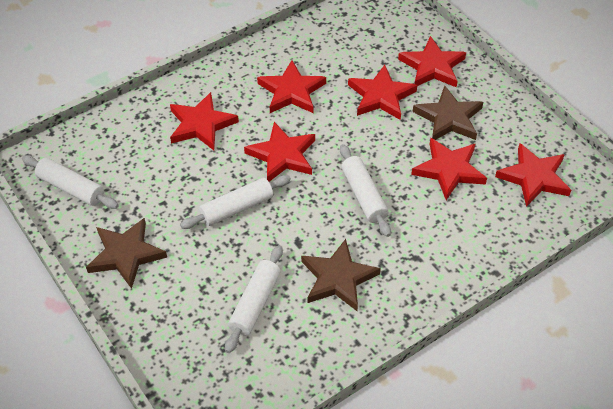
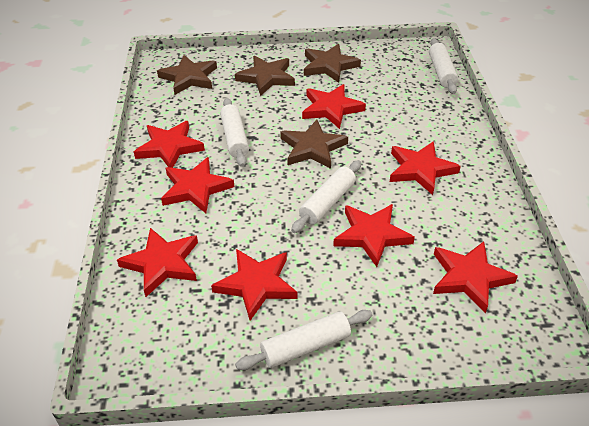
brown star: 3 -> 4
red star: 7 -> 8

